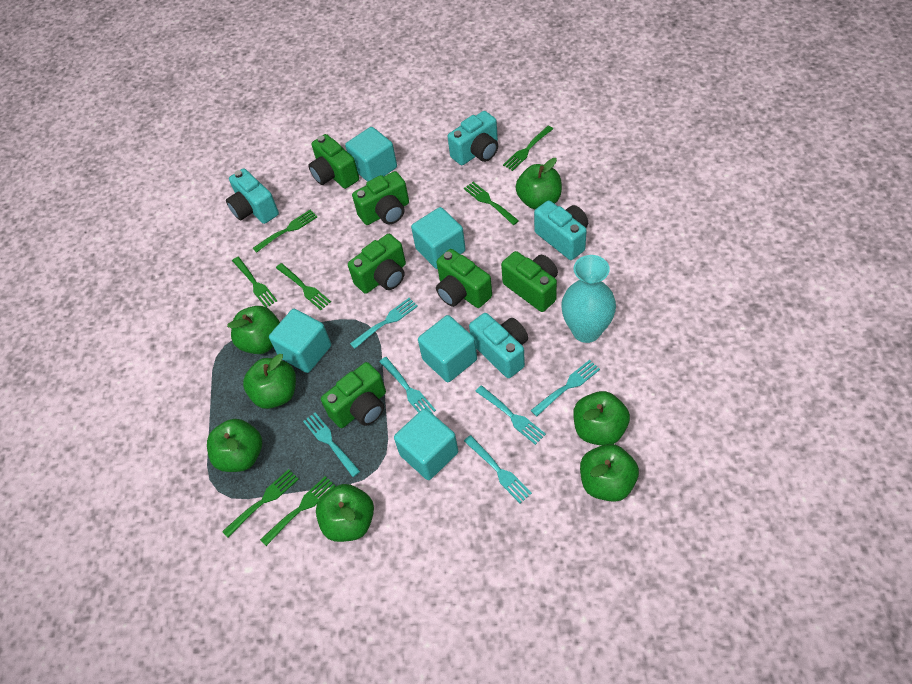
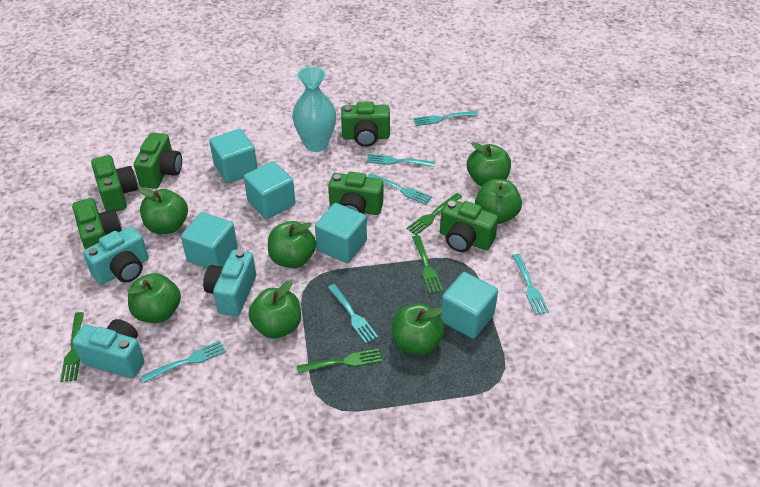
green fork: 7 -> 4
turquoise camera: 4 -> 3

